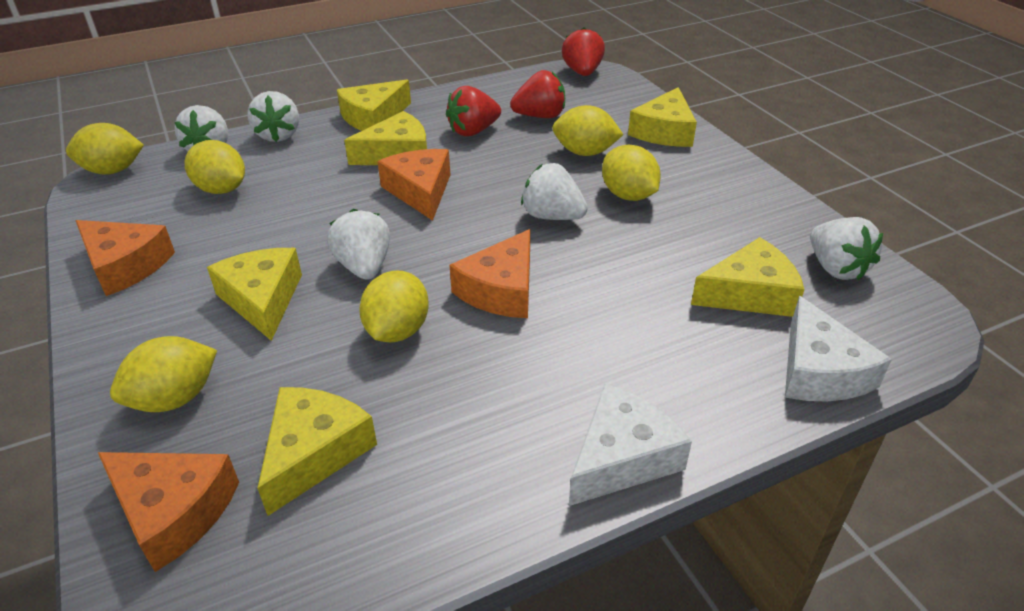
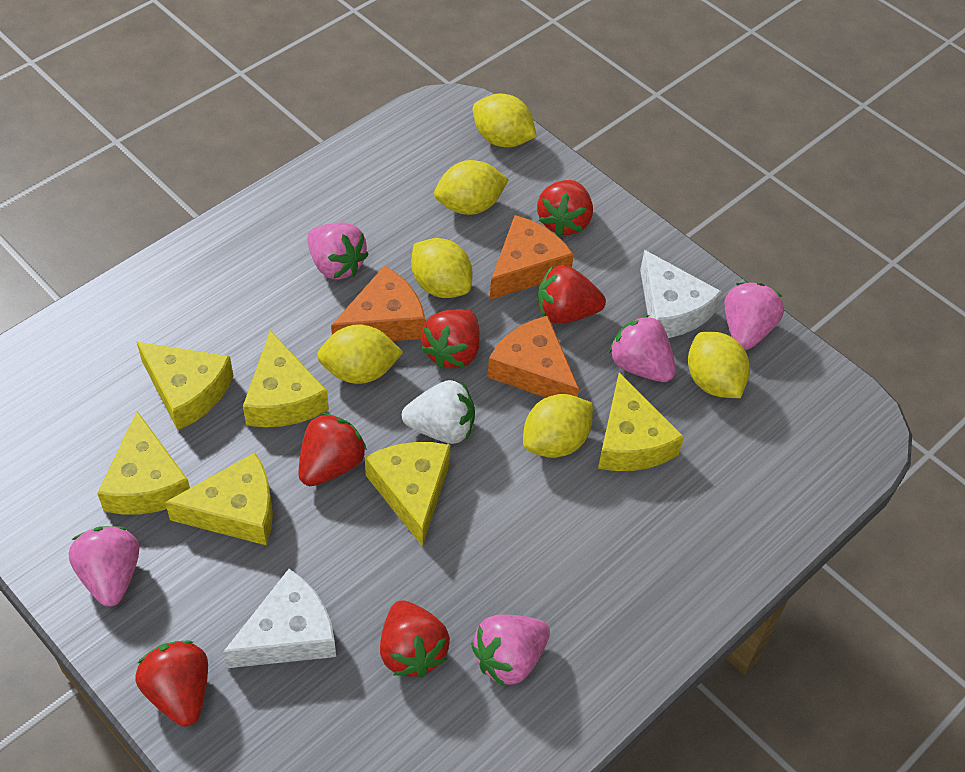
orange cheese: 4 -> 3
pink strawberry: 0 -> 5
red strawberry: 3 -> 6
white strawberry: 5 -> 1

